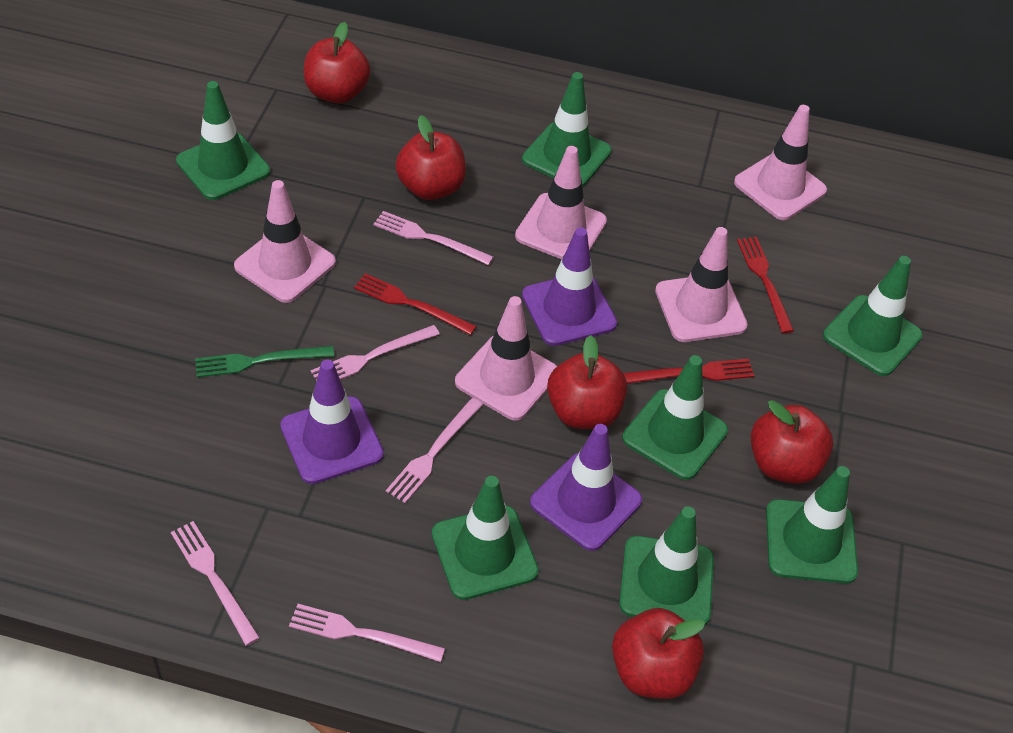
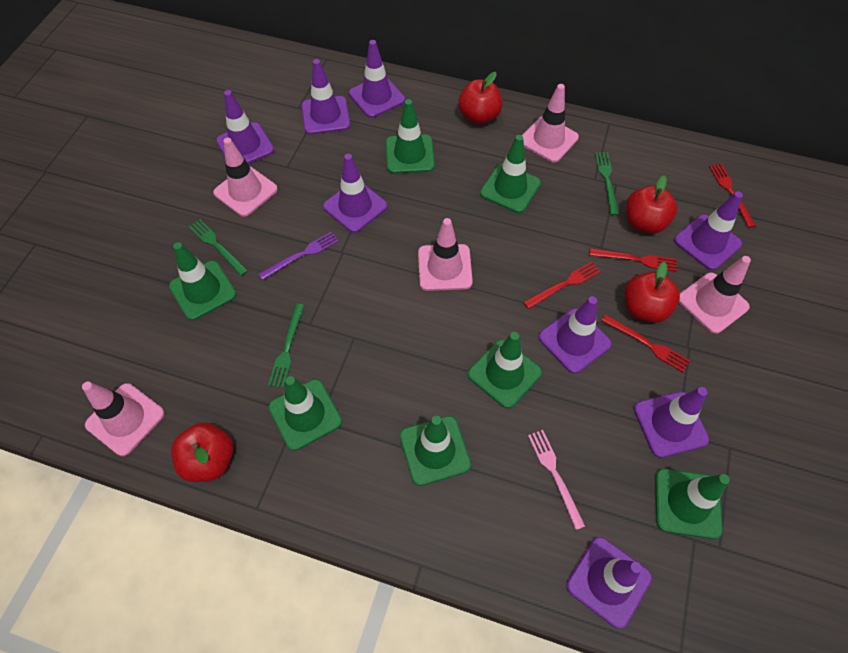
green fork: 1 -> 3
pink fork: 5 -> 1
purple fork: 0 -> 1
purple traffic cone: 3 -> 8
red apple: 5 -> 4
red fork: 3 -> 4

